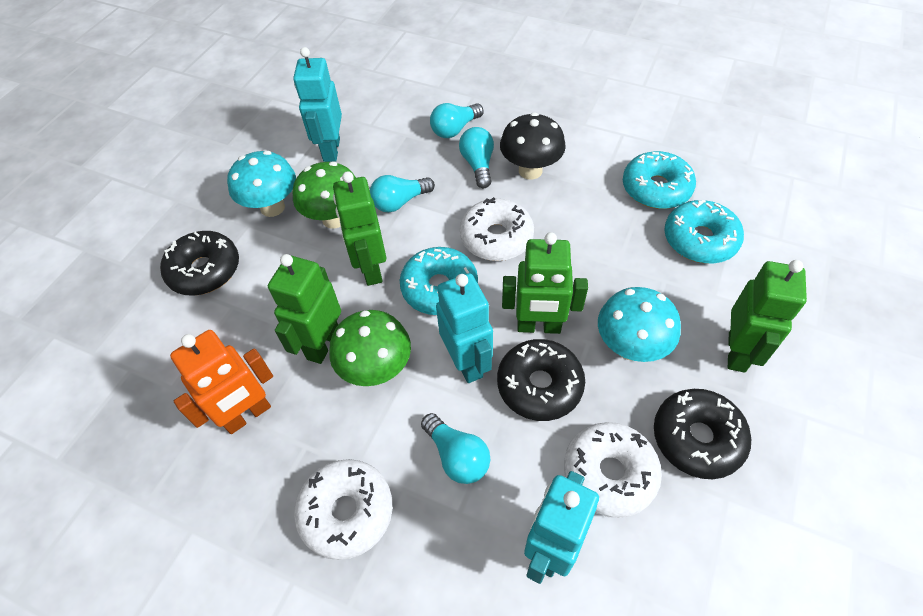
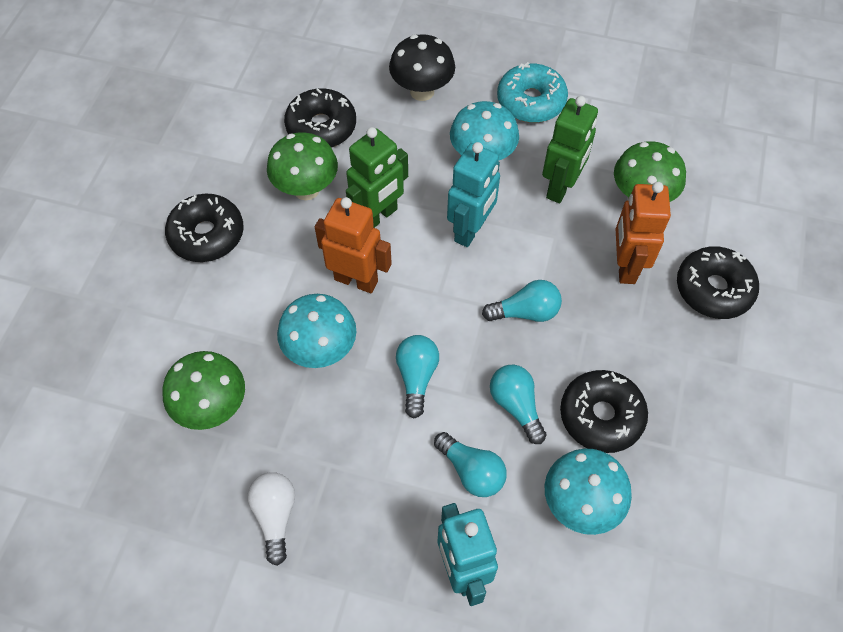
black donut: 3 -> 4
green mushroom: 2 -> 3
green robot: 4 -> 2
orange robot: 1 -> 2
turquoise donut: 3 -> 1
turquoise mushroom: 2 -> 3
turquoise robot: 3 -> 2
white donut: 3 -> 0
white light bulb: 0 -> 1

